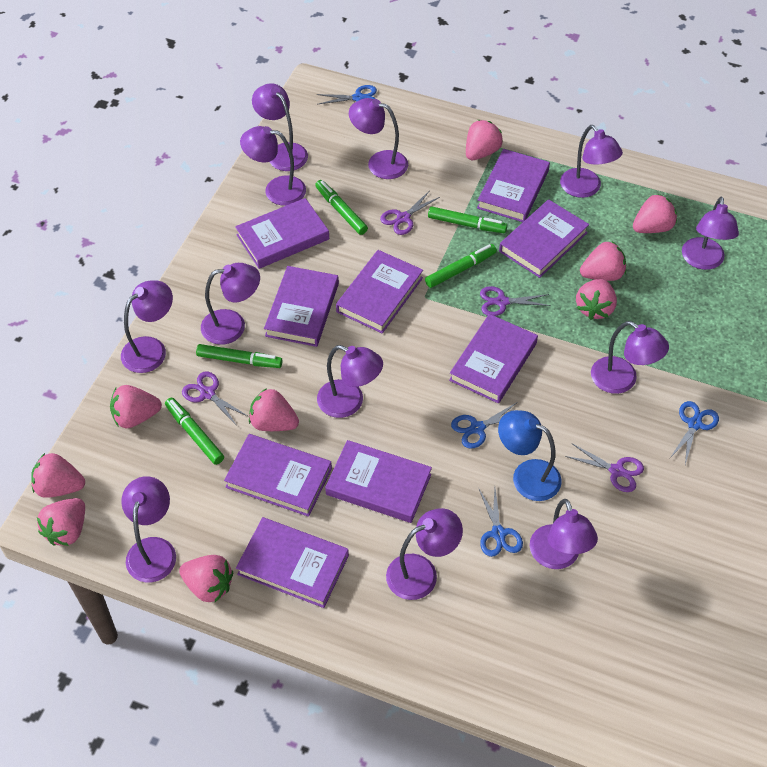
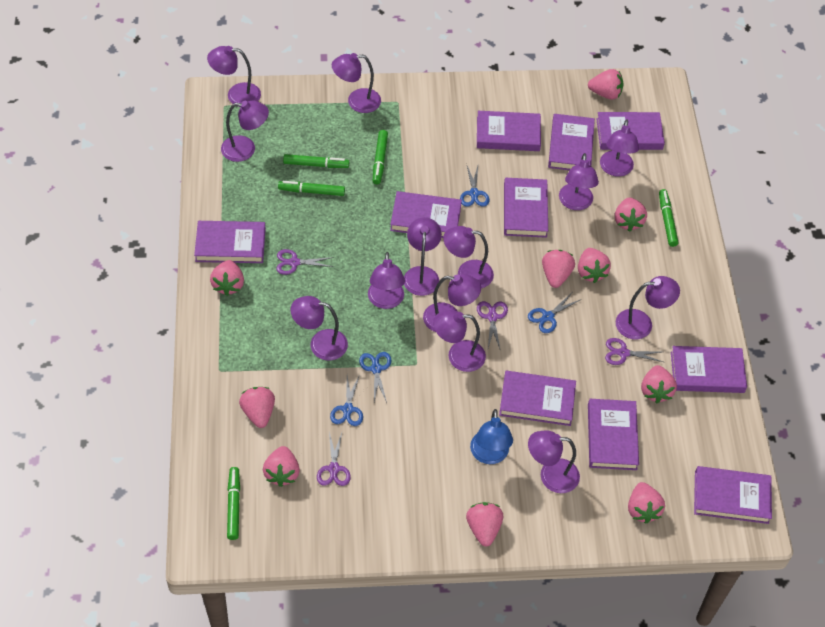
pink strawberry: 9 -> 10
purple book: 9 -> 10
purple lamp: 12 -> 13

